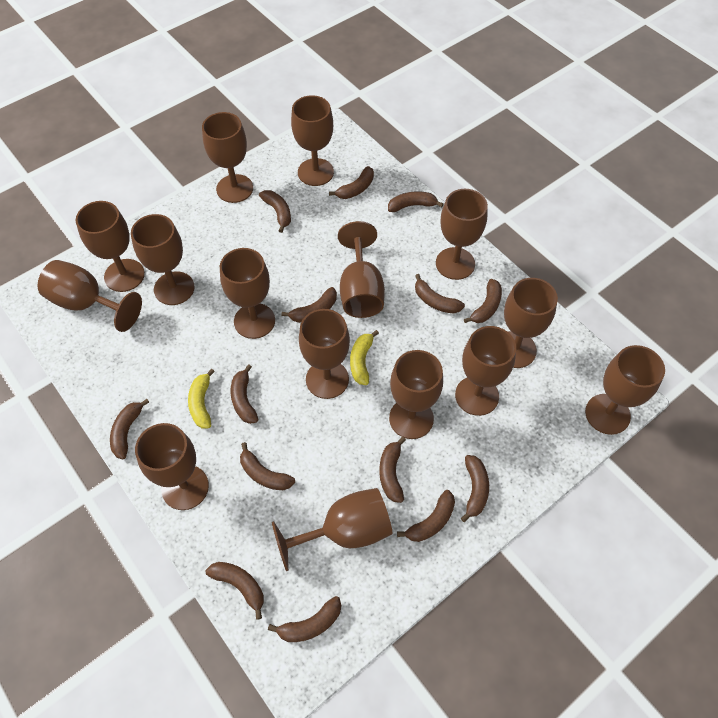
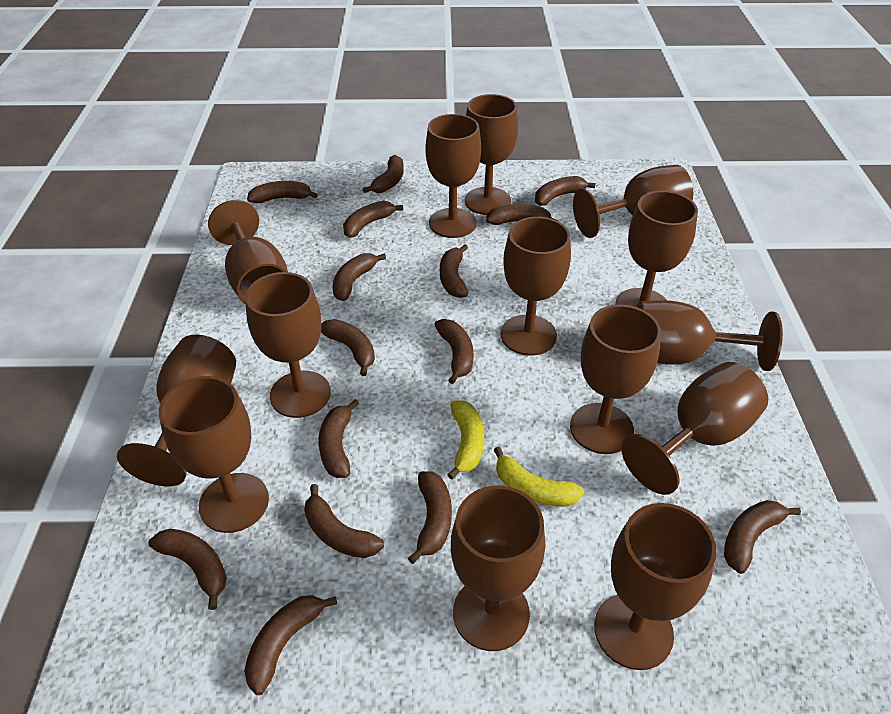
brown banana: 14 -> 15
brown goblet: 15 -> 14

